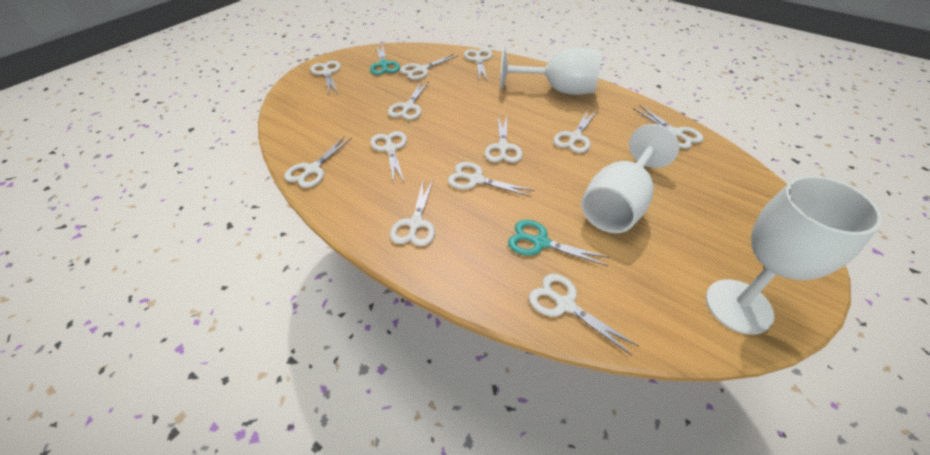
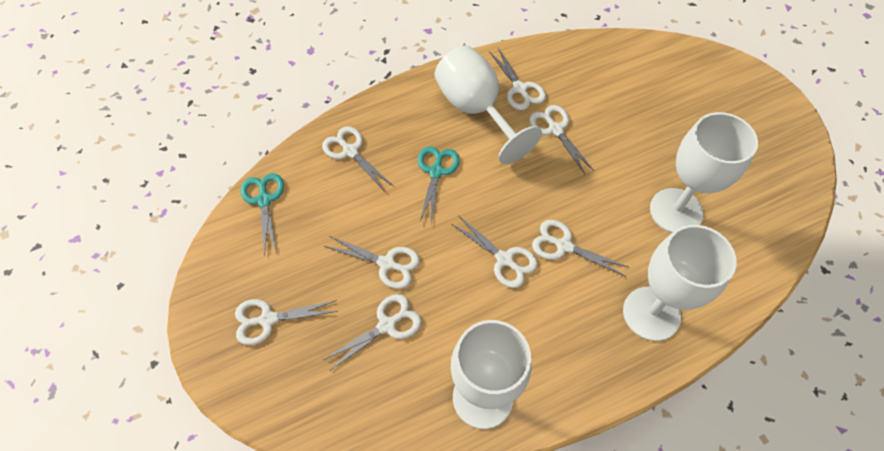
white goblet: 3 -> 4
white scissors: 12 -> 8

